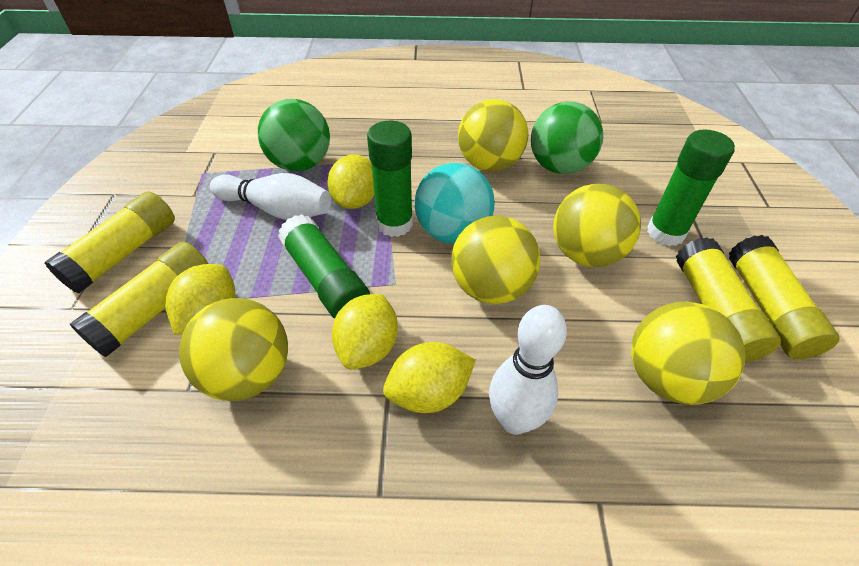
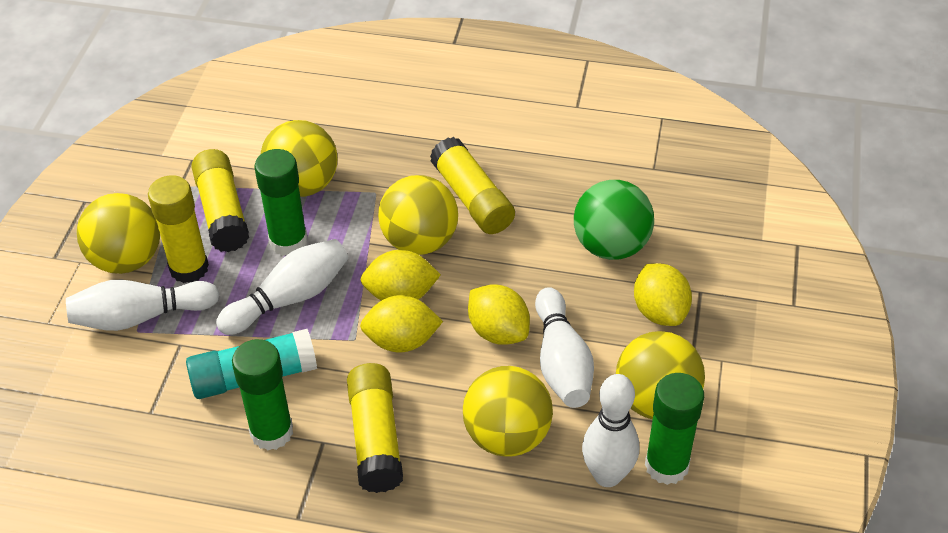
green ball: 2 -> 1
turquoise ball: 1 -> 0
turquoise glue stick: 0 -> 1
white bowling pin: 2 -> 4

